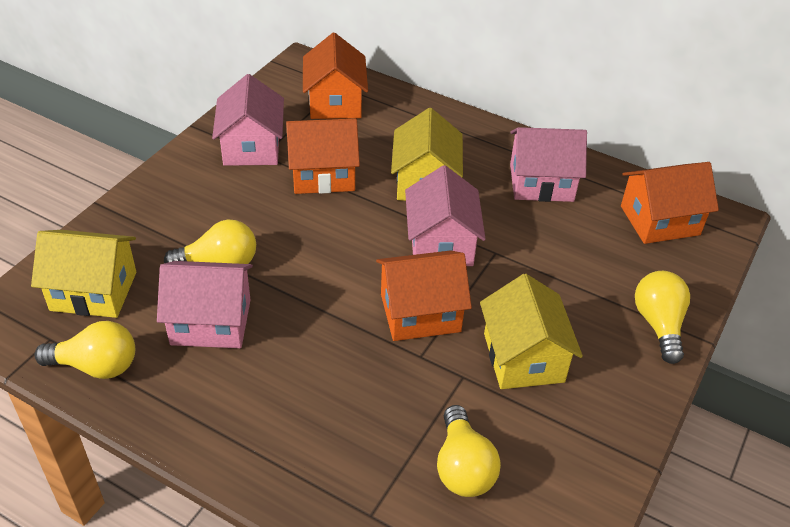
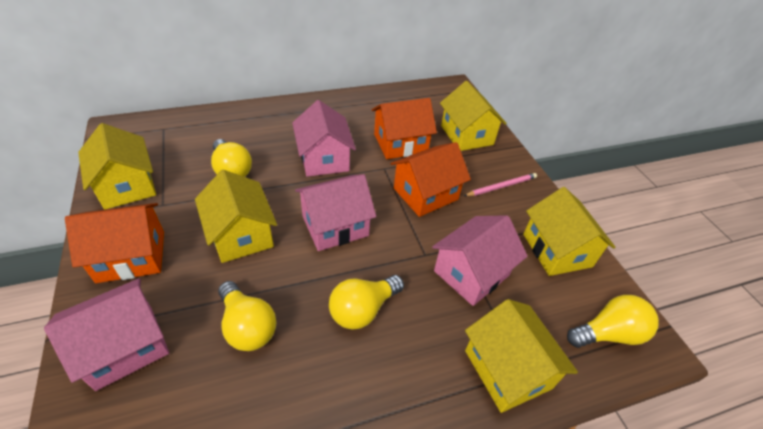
orange house: 4 -> 3
pink pencil: 0 -> 1
yellow house: 3 -> 5

